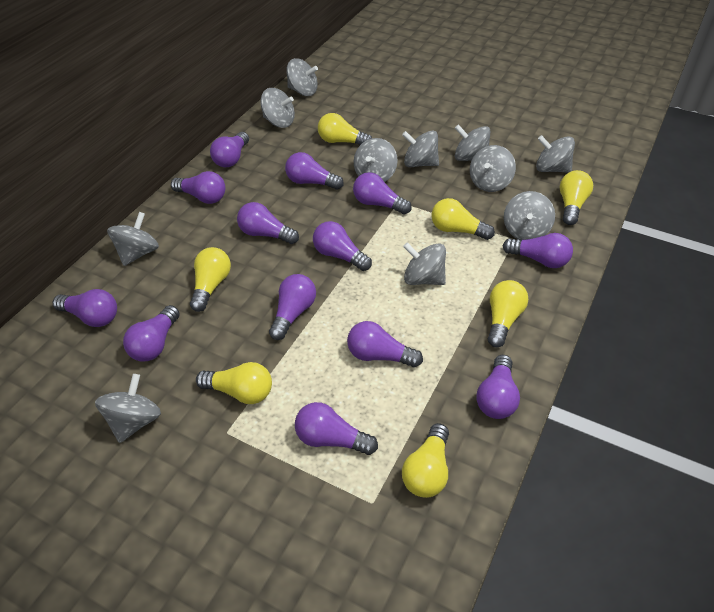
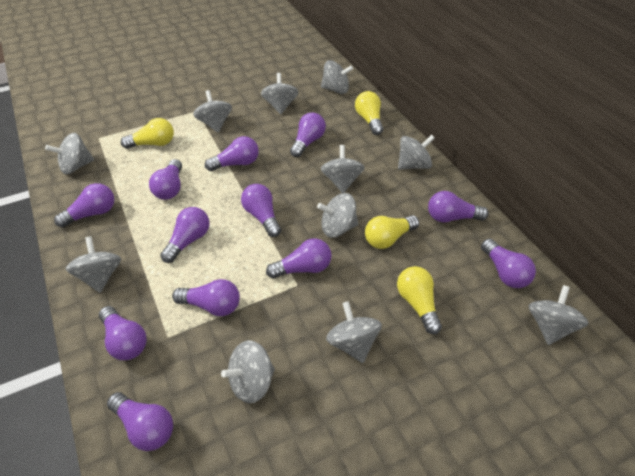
purple light bulb: 13 -> 12
yellow light bulb: 7 -> 4

